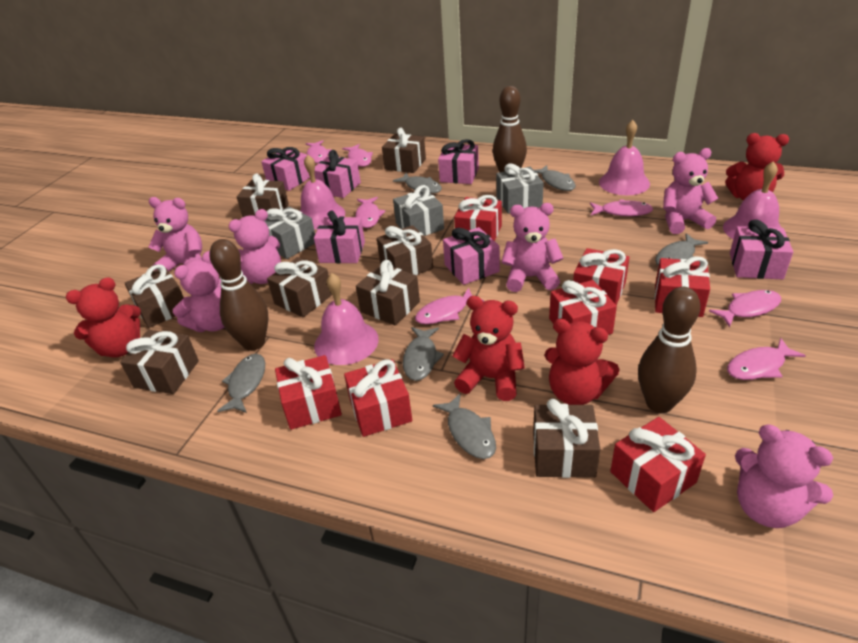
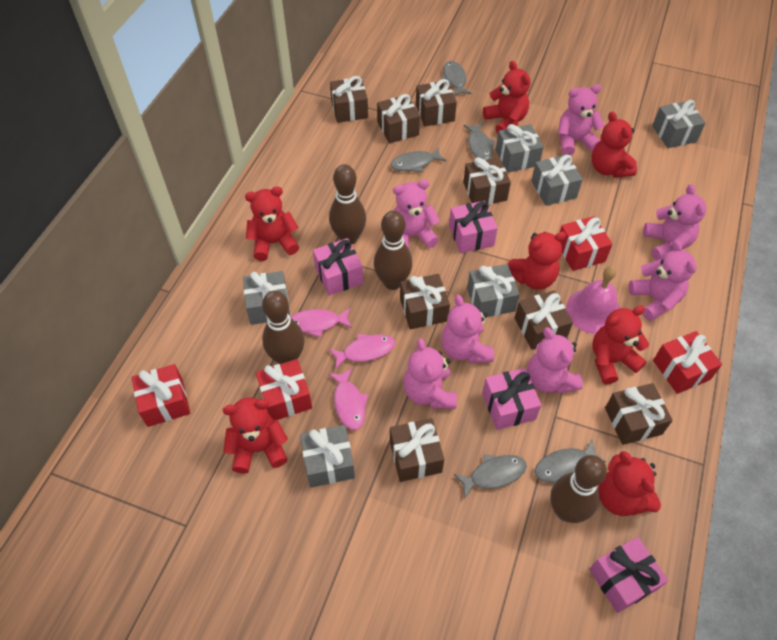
brown bowling pin: 3 -> 4
grey fish: 6 -> 5
grey gift: 3 -> 6
pink bell: 4 -> 1
pink fish: 7 -> 3
pink gift: 6 -> 4
pink teddy bear: 6 -> 7
red gift: 7 -> 4
red teddy bear: 4 -> 7

